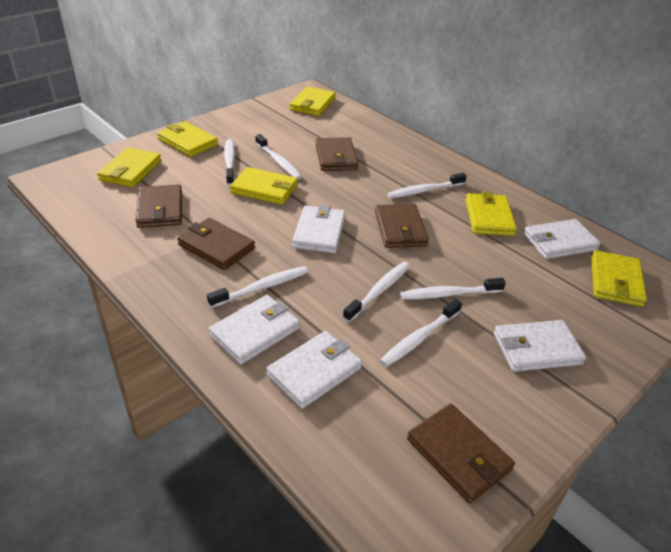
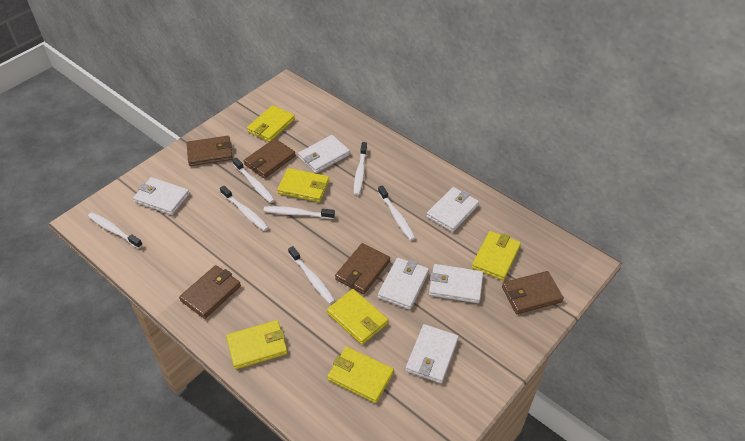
white wallet: 5 -> 6

